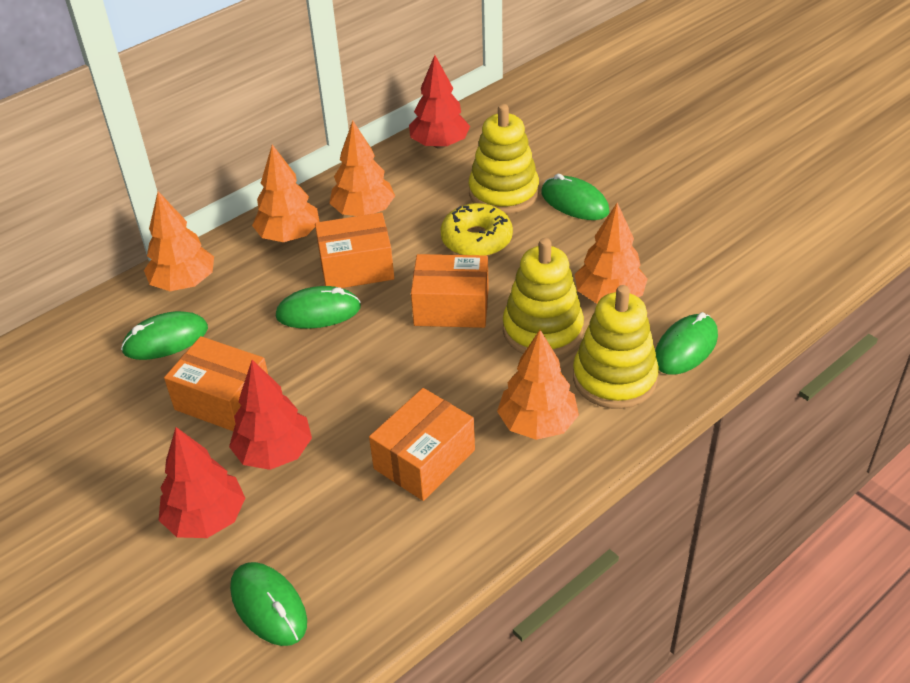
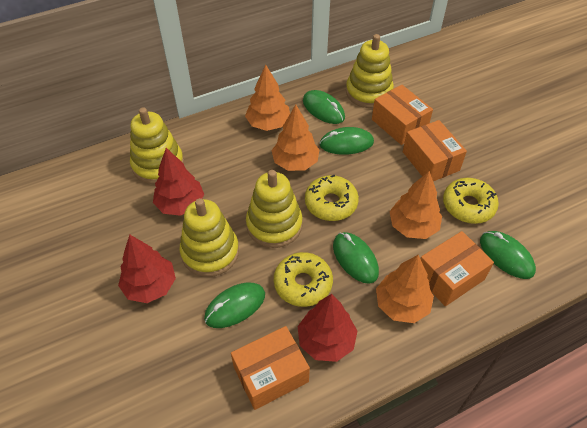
orange tree: 5 -> 4
yellow donut: 1 -> 3
yellow stacking toy: 3 -> 4

